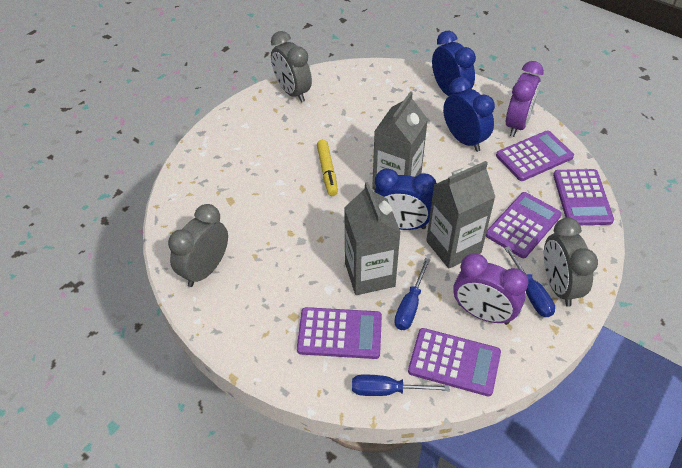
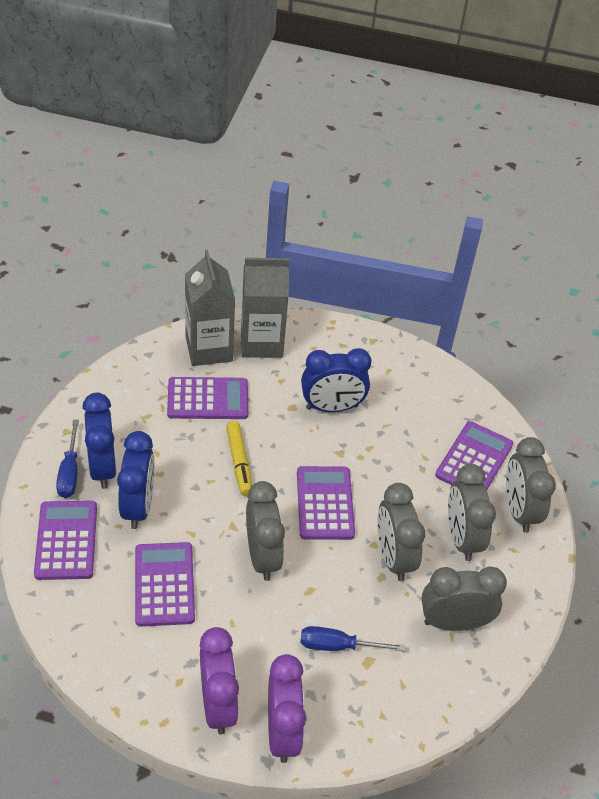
blue screwdriver: 3 -> 2
grey carton: 3 -> 2
grey clock: 3 -> 5

